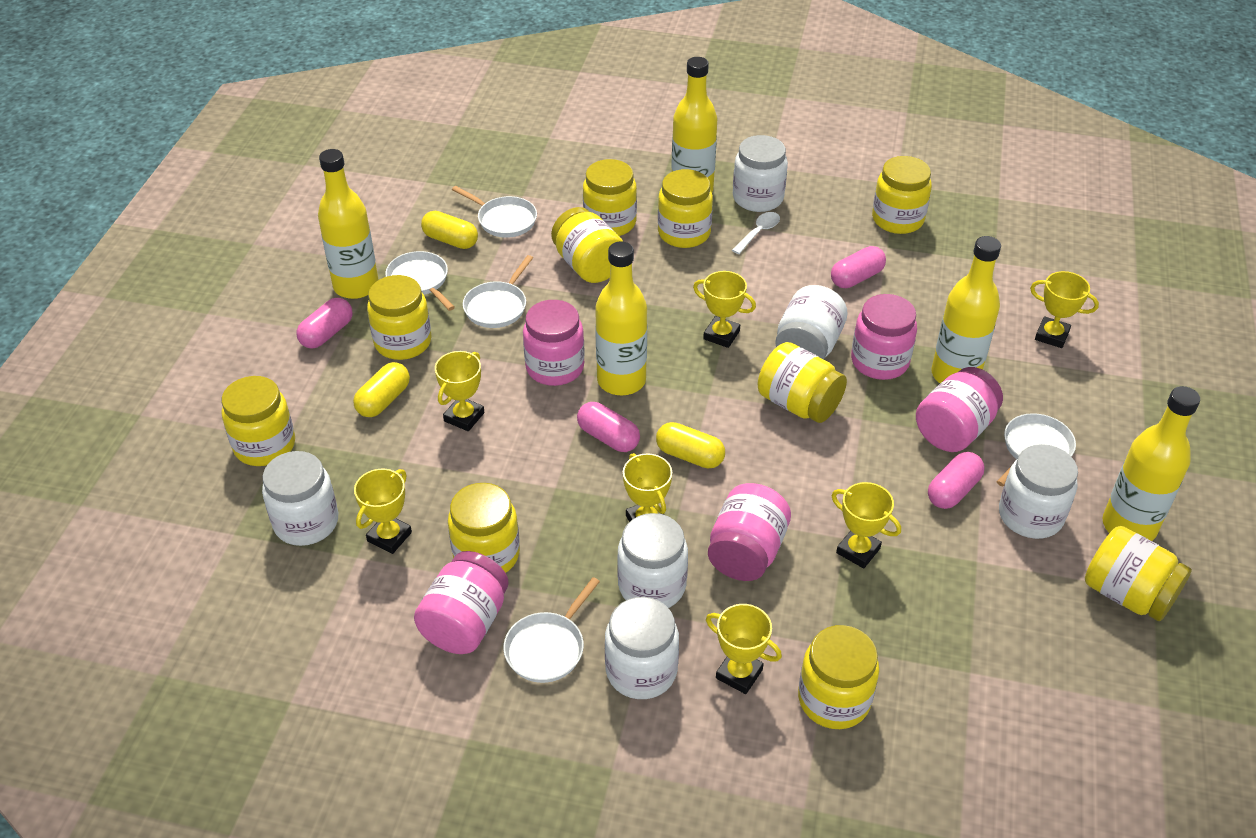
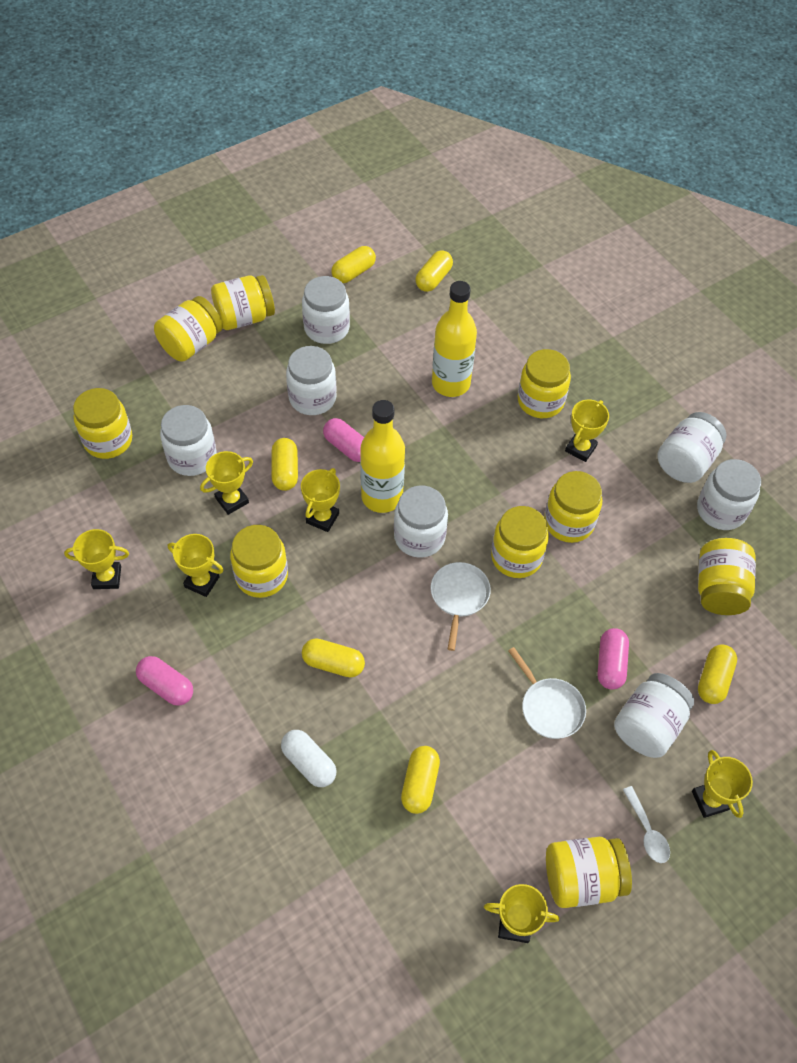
pink capsule: 4 -> 3
pink jar: 5 -> 0
white capsule: 0 -> 1
white jar: 6 -> 7
white pan: 5 -> 2
yellow bottle: 5 -> 2
yellow capsule: 3 -> 6
yellow jar: 10 -> 9

